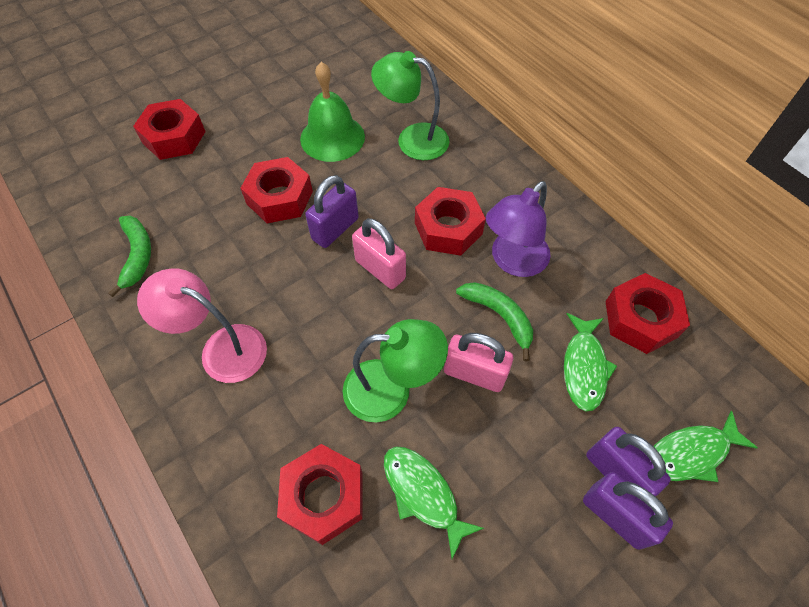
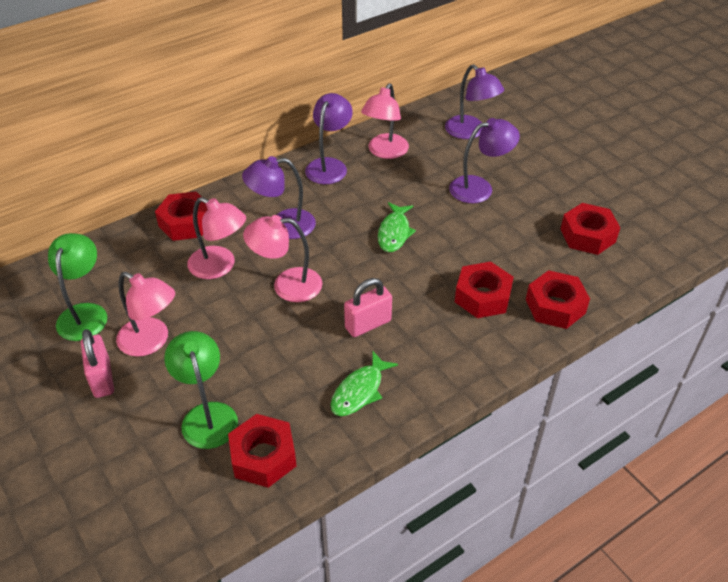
green banana: 2 -> 0
green bell: 1 -> 0
green fish: 3 -> 2
pink lamp: 1 -> 4
purple lamp: 1 -> 4
purple padlock: 3 -> 0

